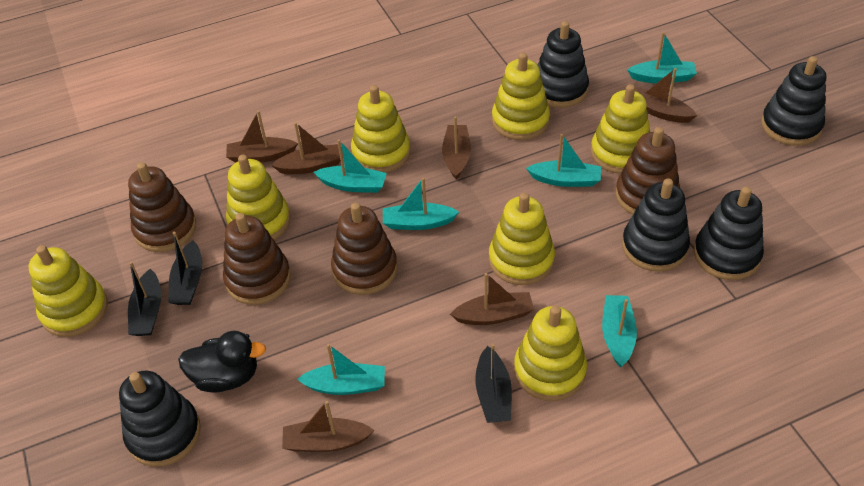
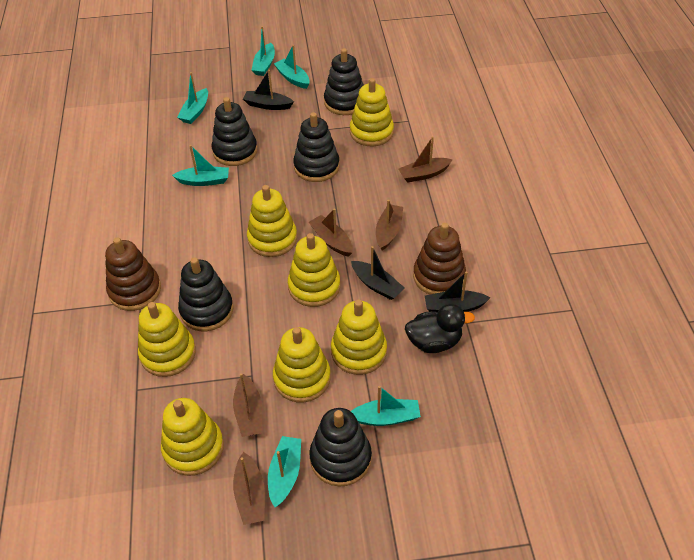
brown boat: 6 -> 5
brown stacking toy: 4 -> 2

